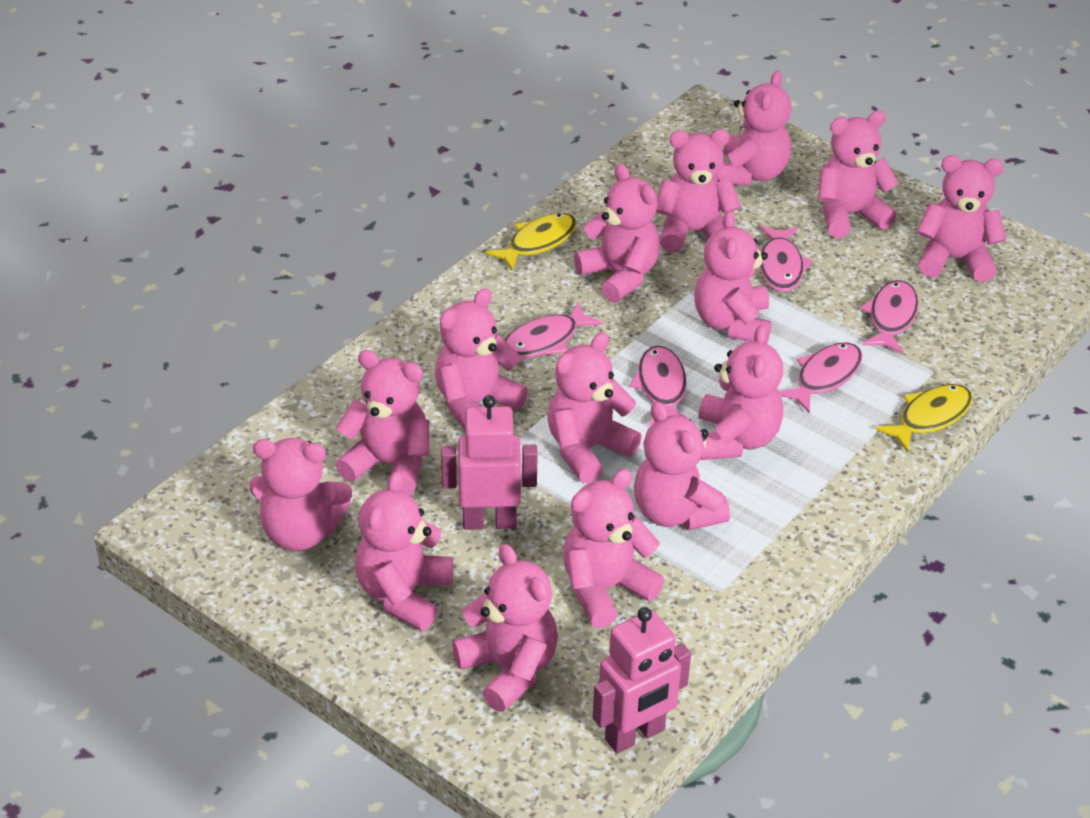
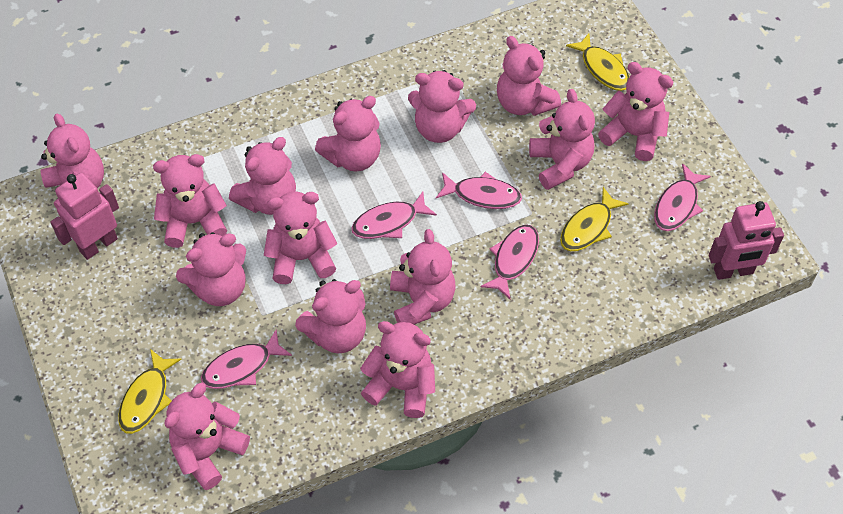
pink teddy bear: 15 -> 14
yellow fish: 2 -> 3

